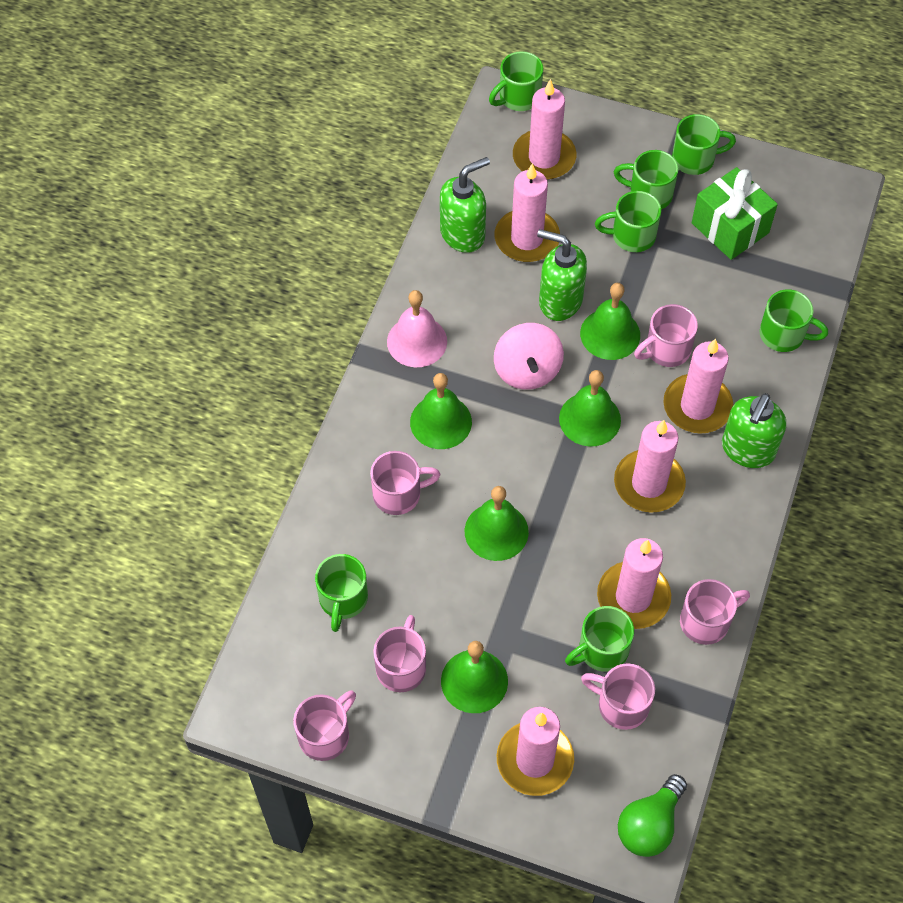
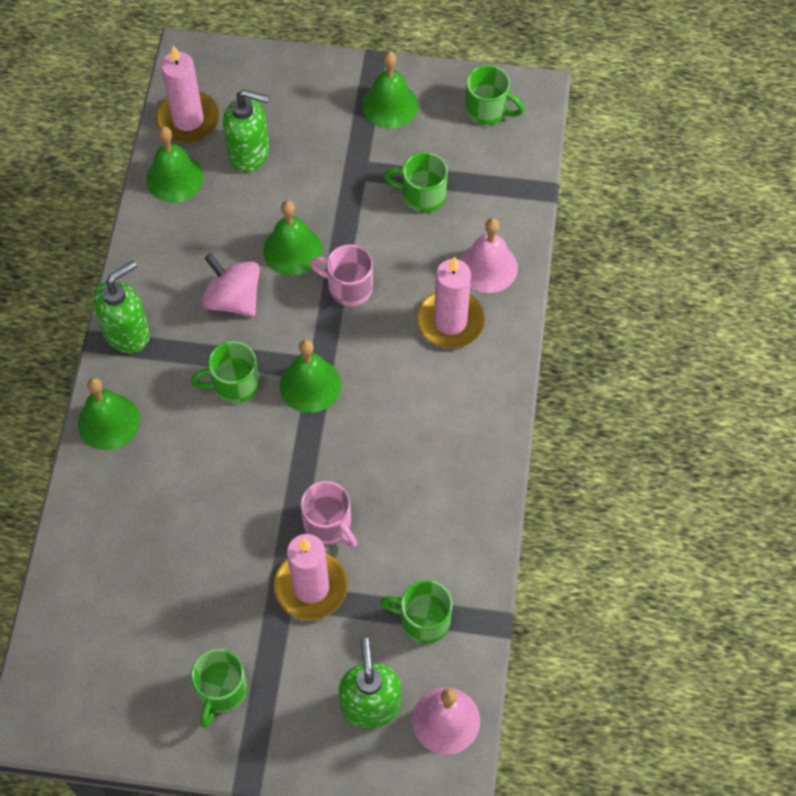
green gift: 1 -> 0
green light bulb: 1 -> 0
green mug: 7 -> 5
pink bell: 1 -> 2
pink candle: 6 -> 3
pink mug: 6 -> 2

